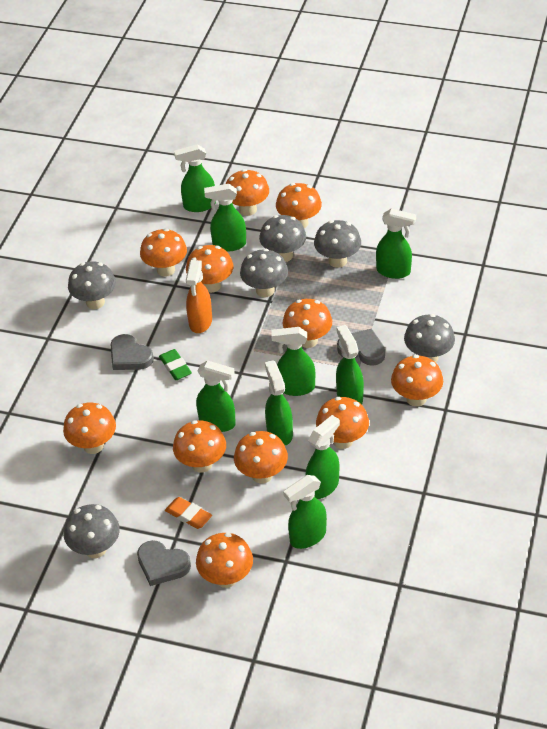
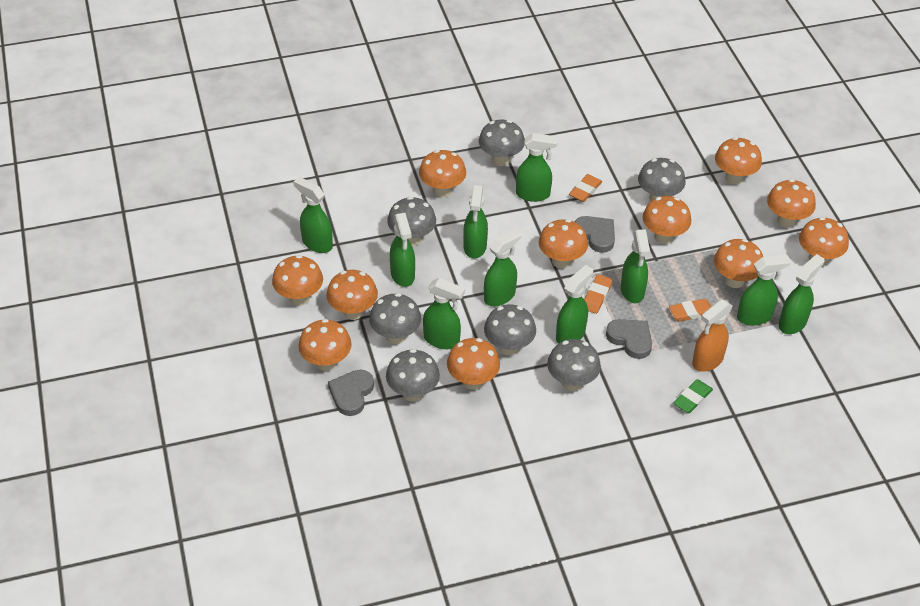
green spray bottle: 9 -> 10
grey mushroom: 6 -> 7
orange eraser: 1 -> 3

